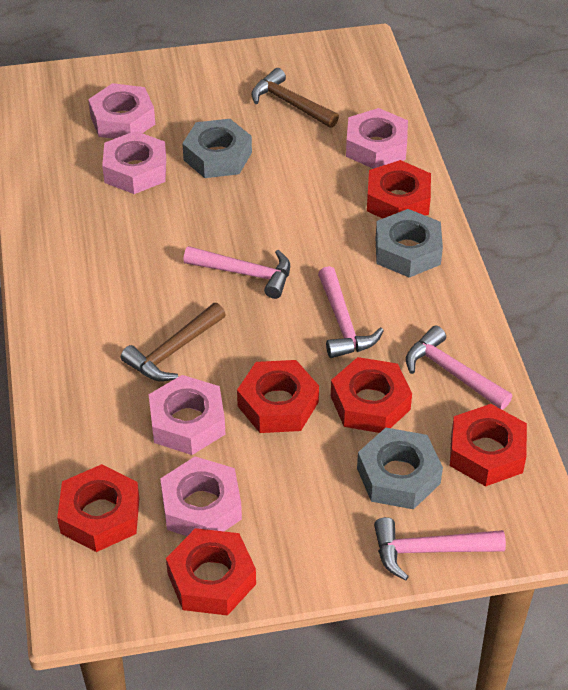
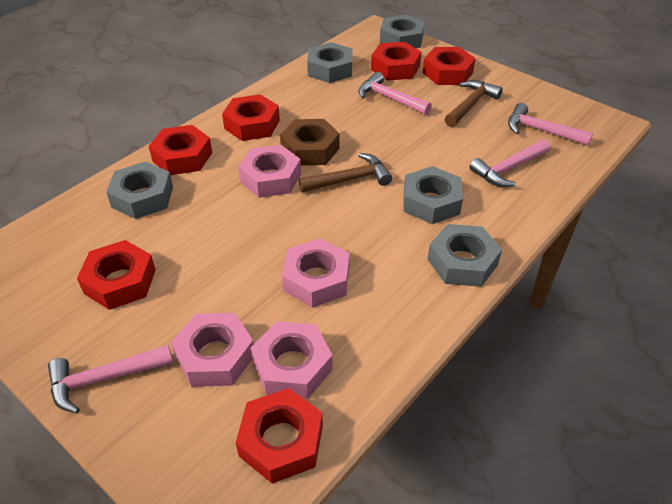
brown nut: 0 -> 1
grey nut: 3 -> 5
pink nut: 5 -> 4

